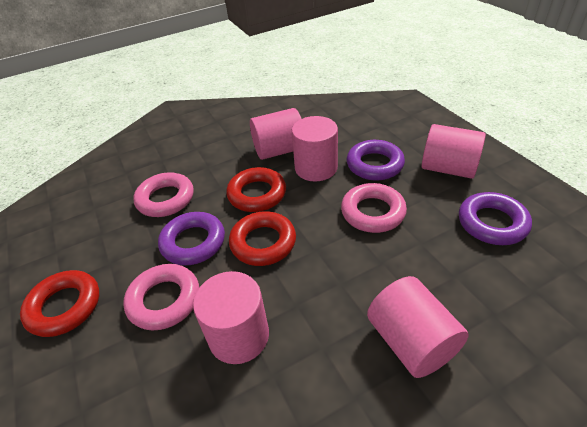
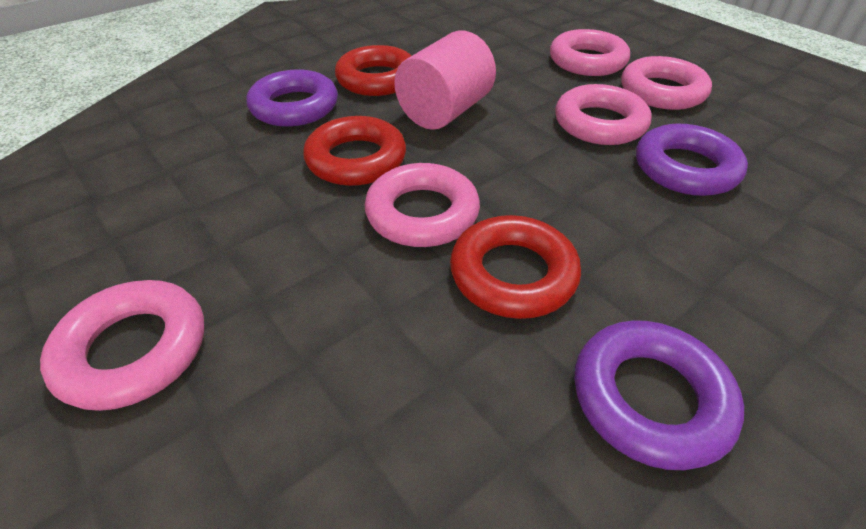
pink cylinder: 5 -> 1
pink ring: 3 -> 5

